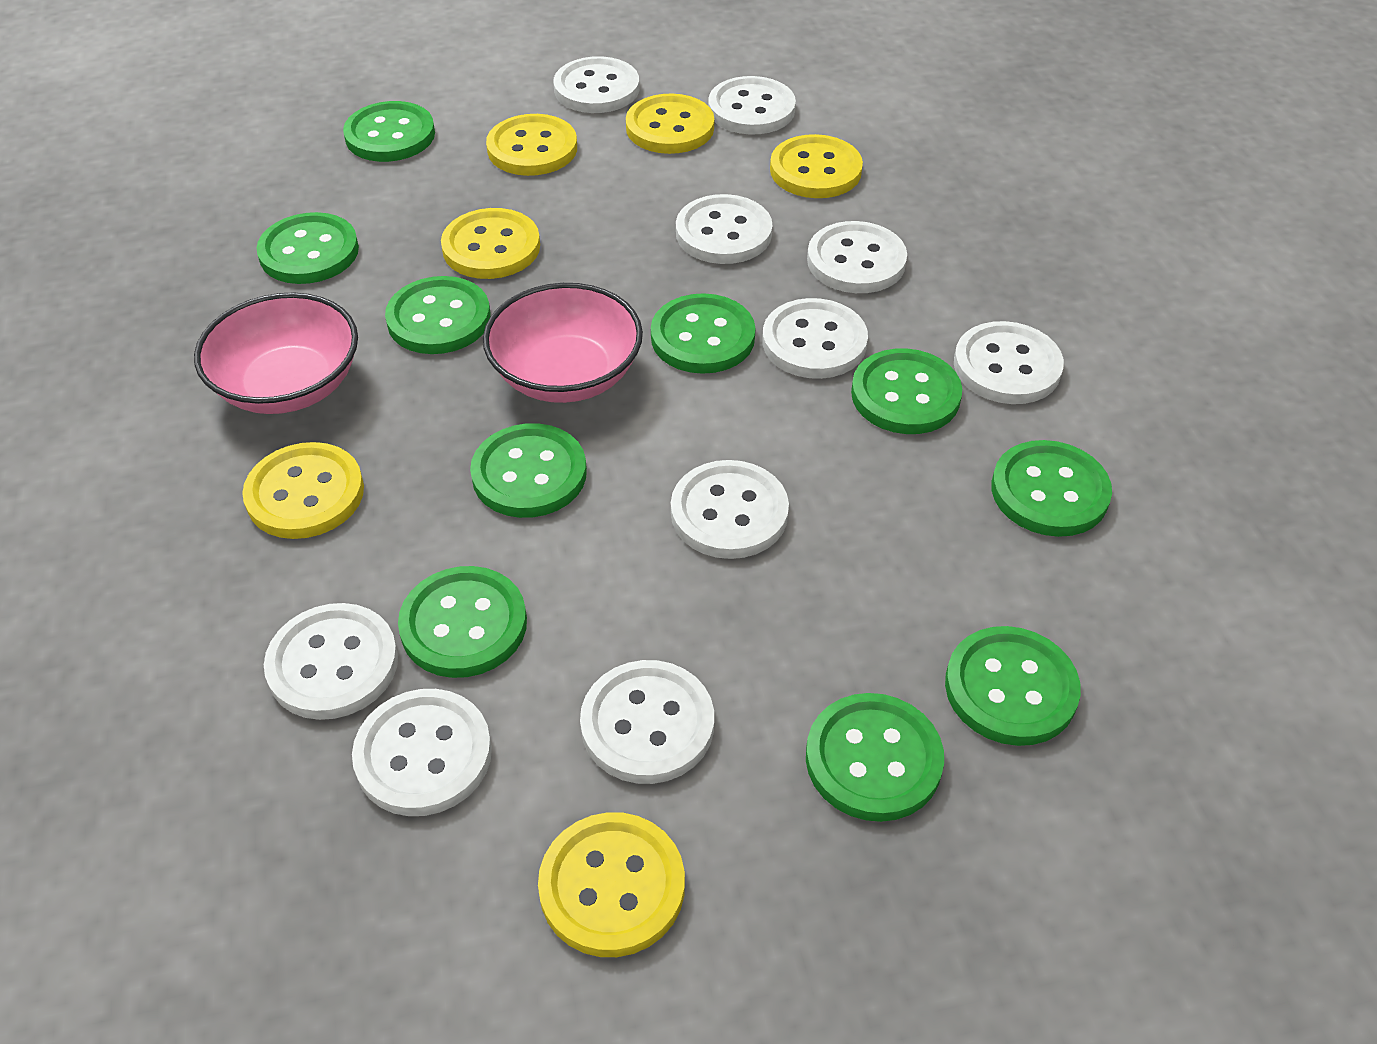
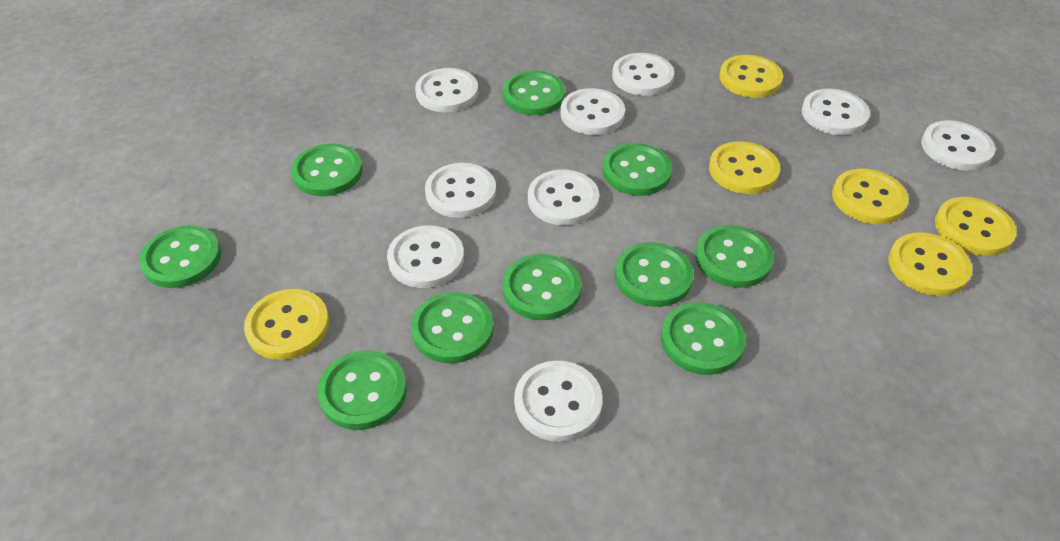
pink bowl: 2 -> 0
white button: 10 -> 9

